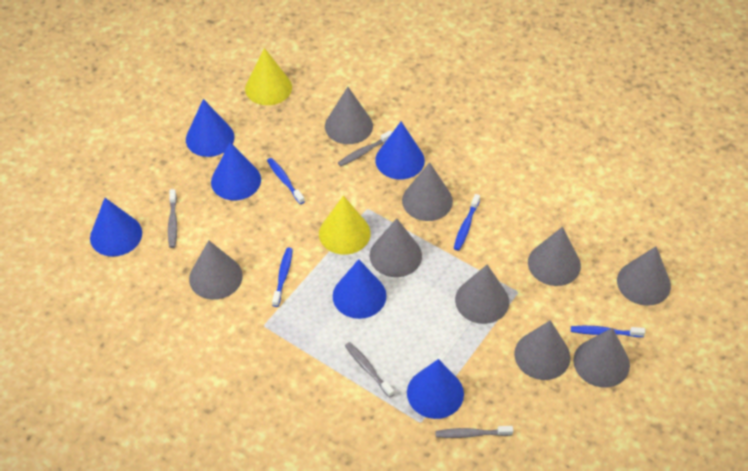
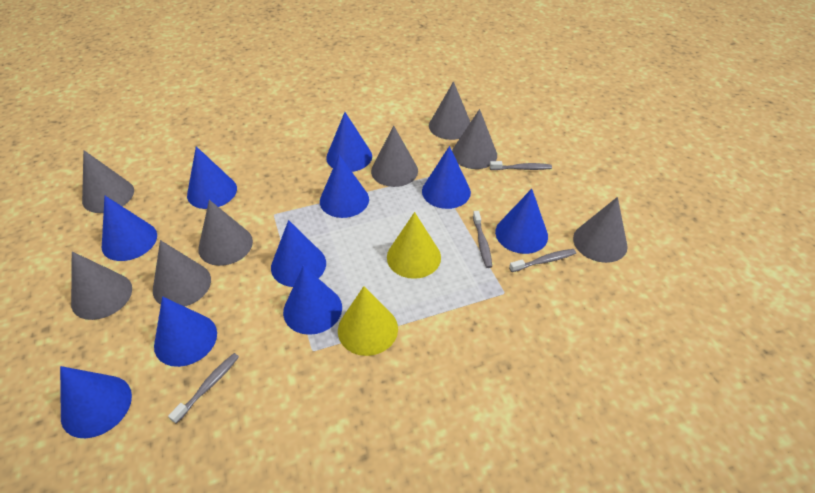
blue cone: 6 -> 10
blue toothbrush: 4 -> 0
grey cone: 9 -> 8

